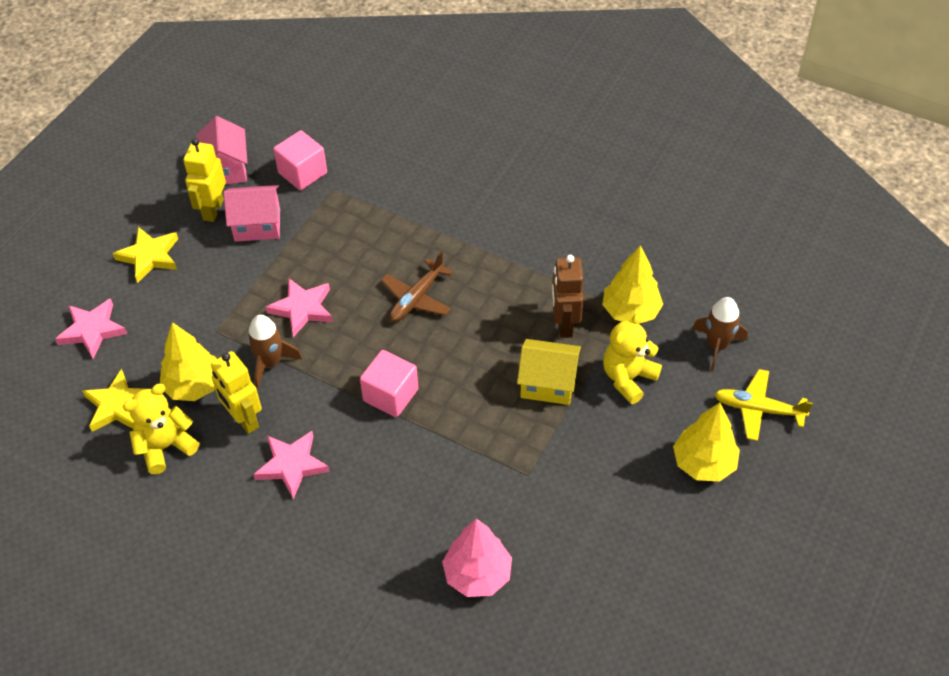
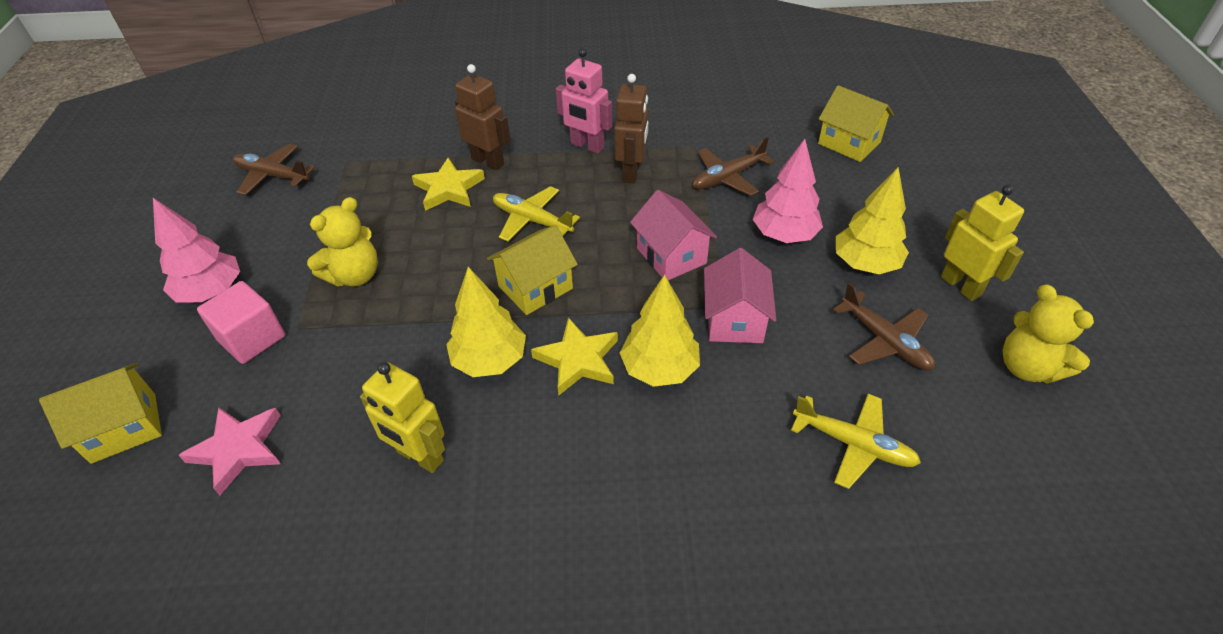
brown plane: 1 -> 3
brown robot: 1 -> 2
brown rocket: 2 -> 0
pink cube: 2 -> 1
pink robot: 0 -> 1
pink star: 3 -> 1
pink tree: 1 -> 2
yellow house: 1 -> 3
yellow plane: 1 -> 2

